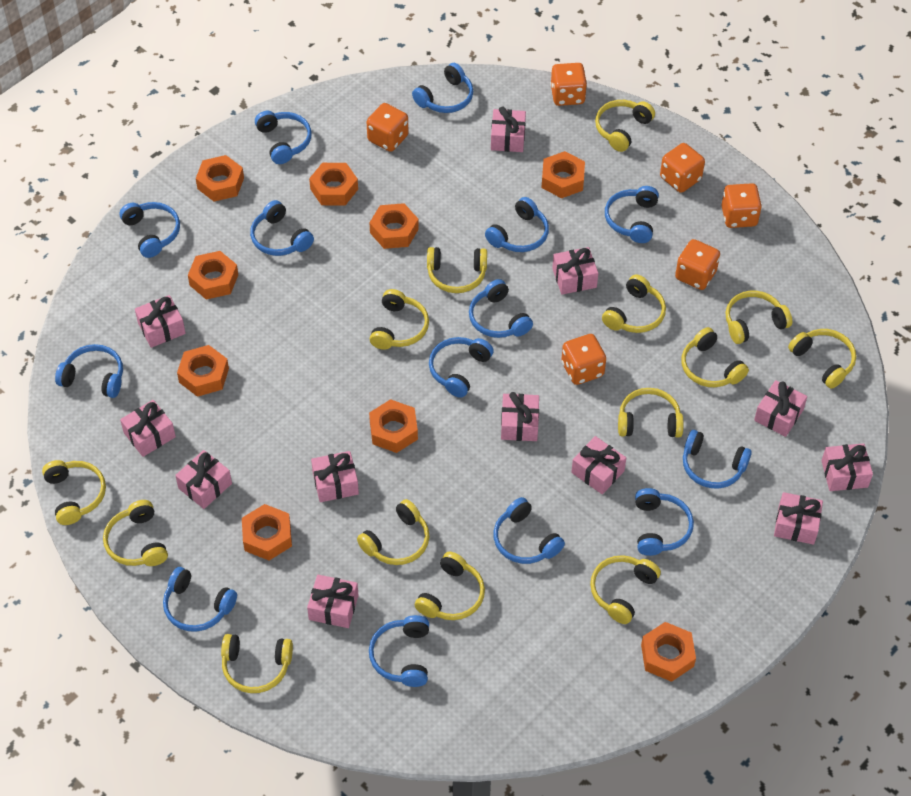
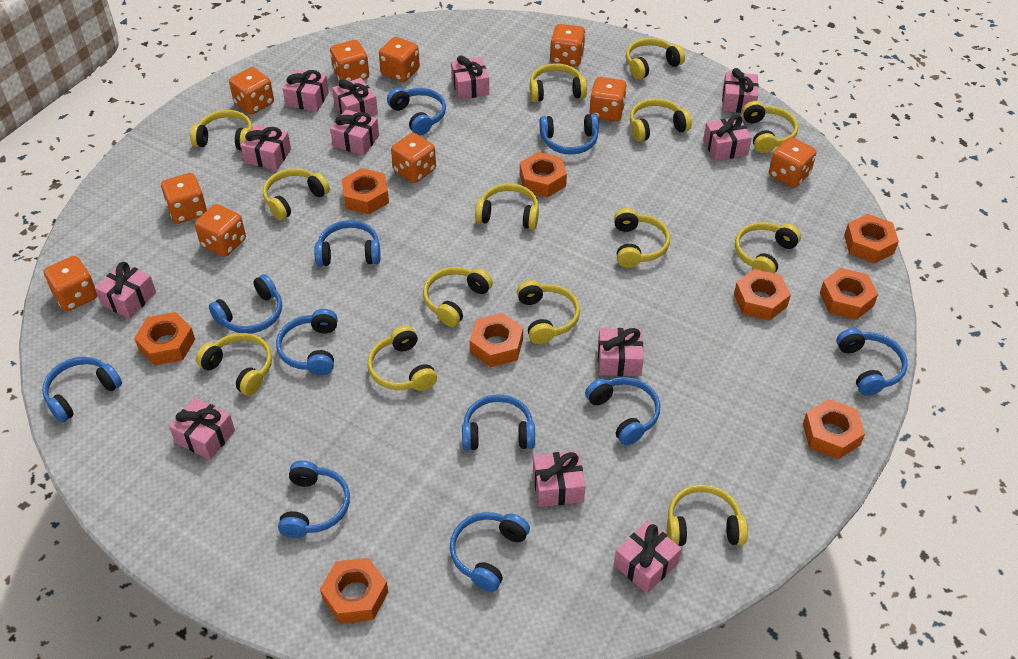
blue headphones: 14 -> 11
orange dice: 6 -> 10

